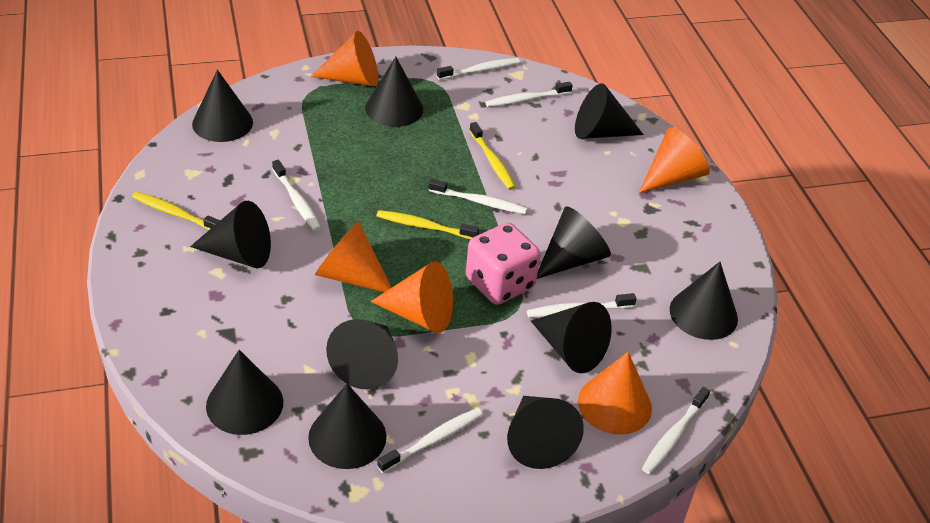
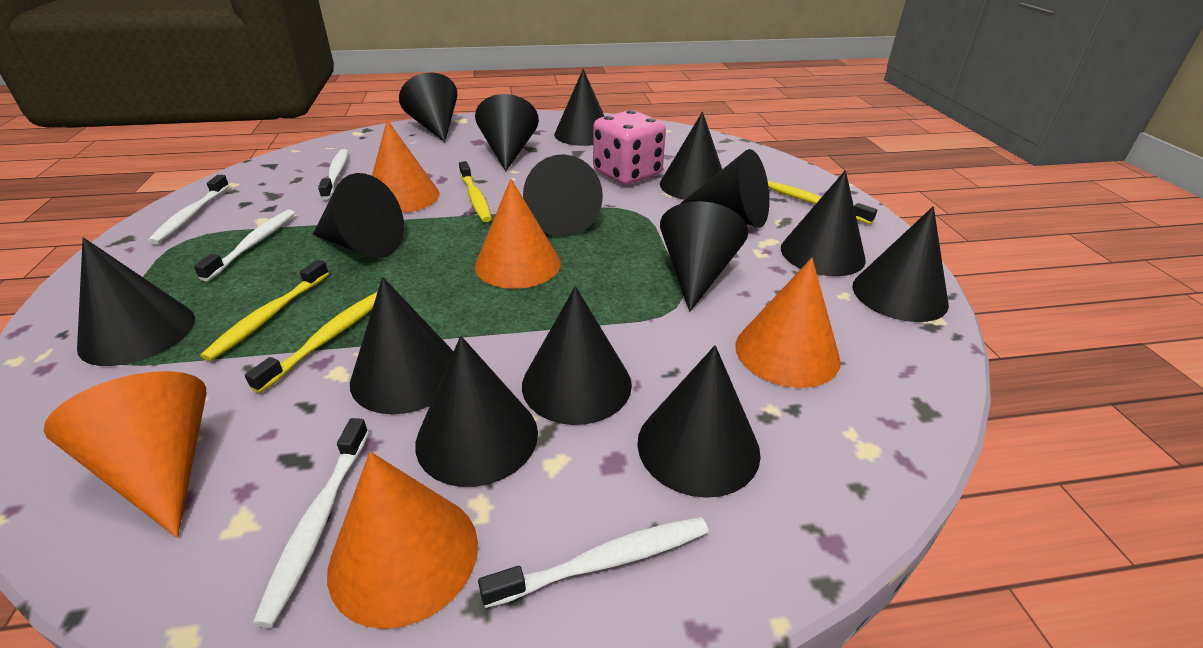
black cone: 11 -> 15
white toothbrush: 7 -> 5
yellow toothbrush: 3 -> 4

